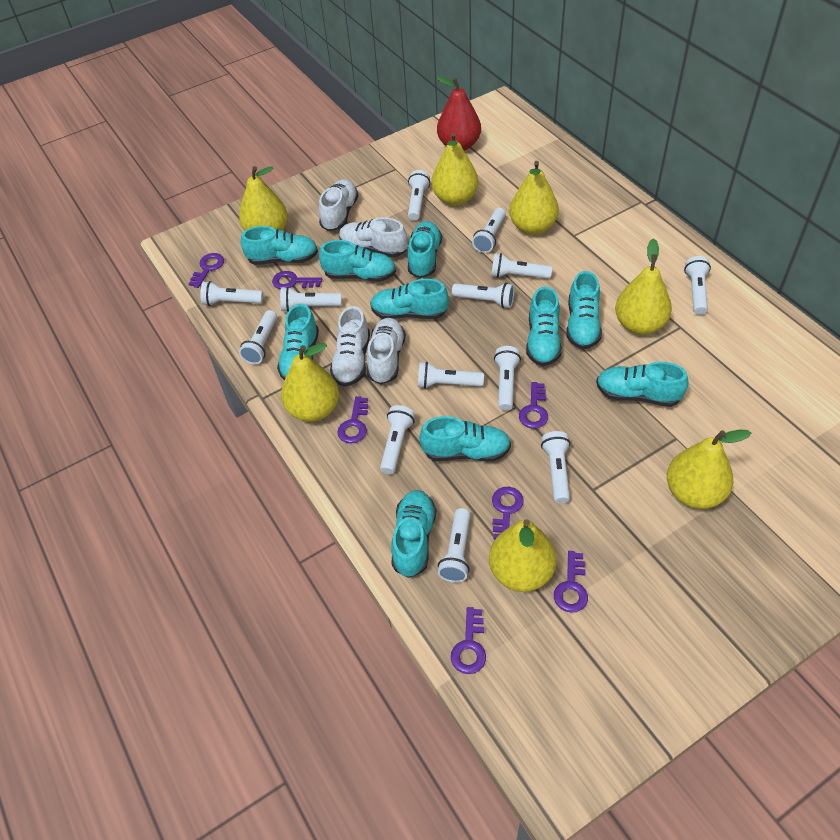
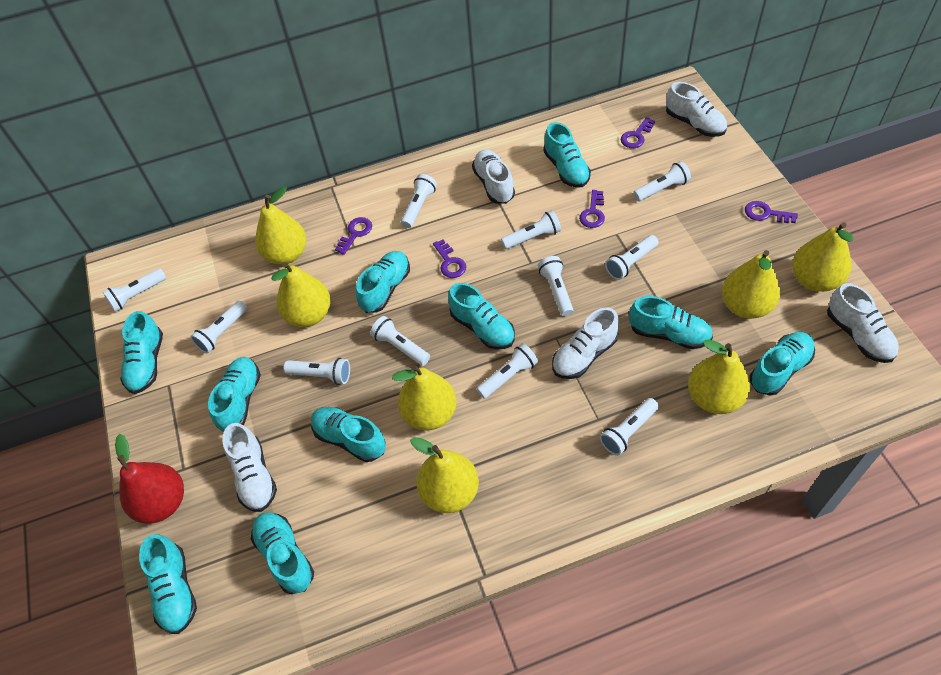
purple key: 7 -> 5
white flashlight: 13 -> 11
white shoe: 4 -> 5

